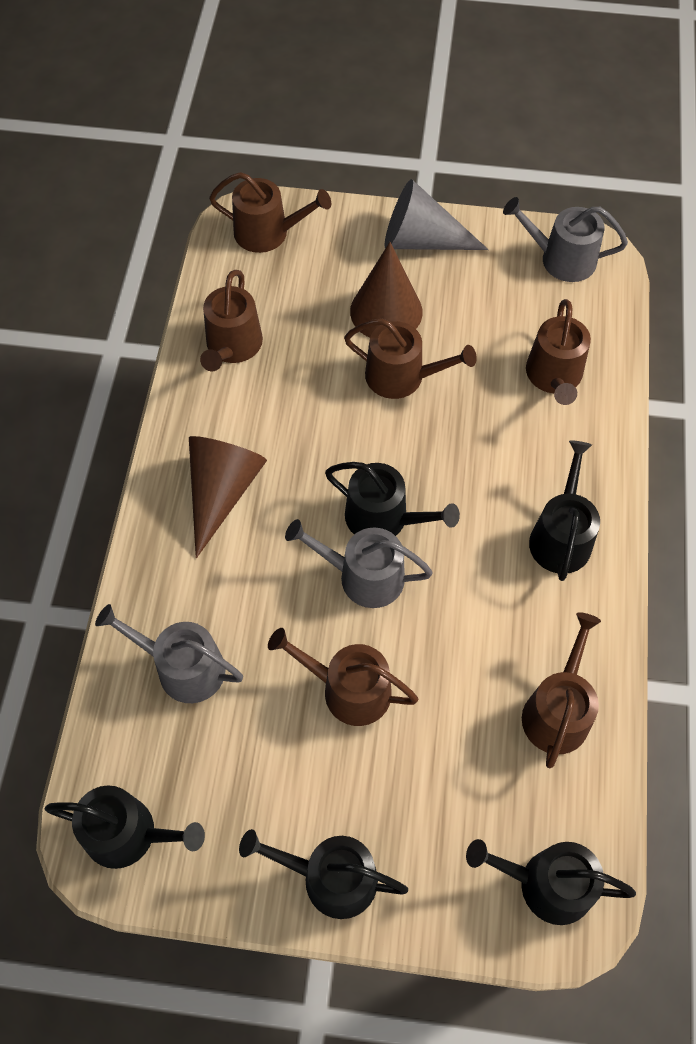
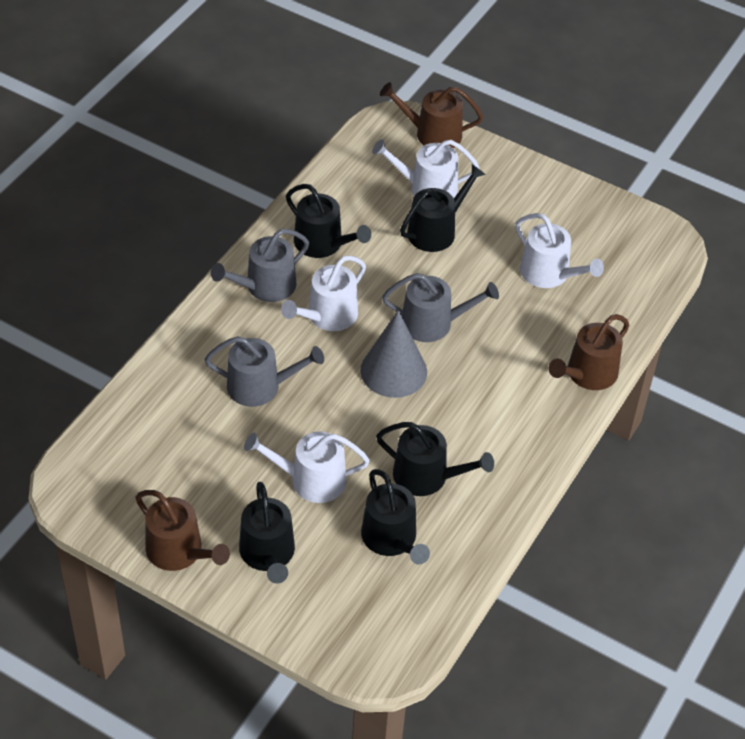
brown cone: 2 -> 0
brown watering can: 6 -> 3
white watering can: 0 -> 4

